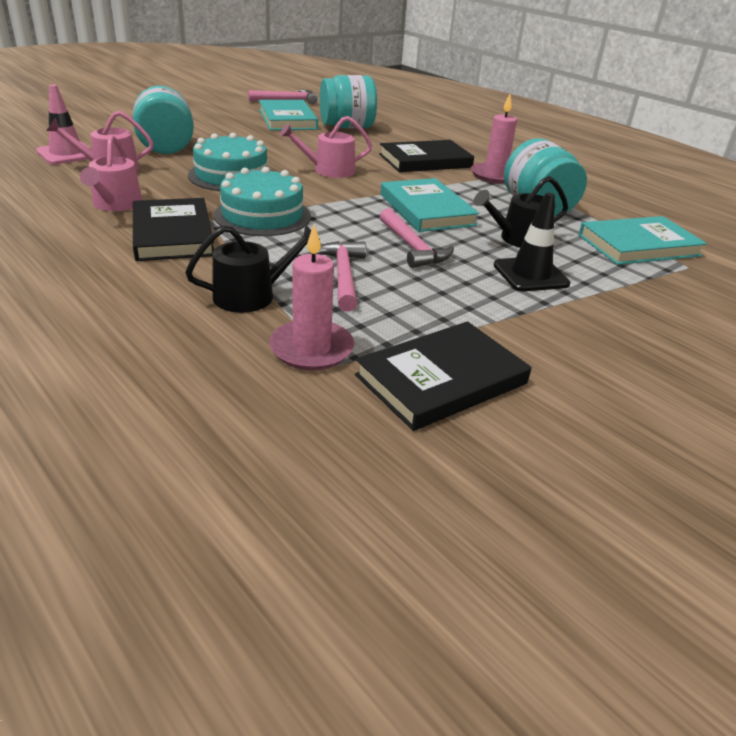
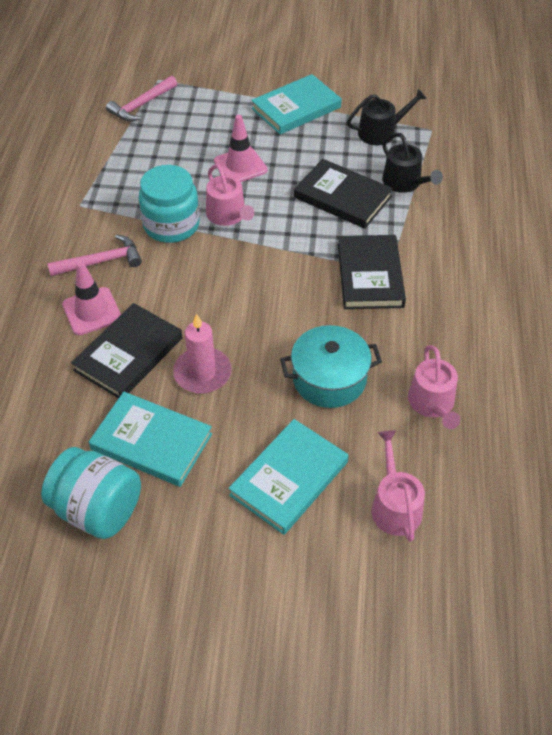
black traffic cone: 1 -> 0
pink candle: 2 -> 1
pink hammer: 3 -> 2
pink traffic cone: 1 -> 2
turquoise cake: 2 -> 0
turquoise jar: 3 -> 2
turquoise pot: 0 -> 1

